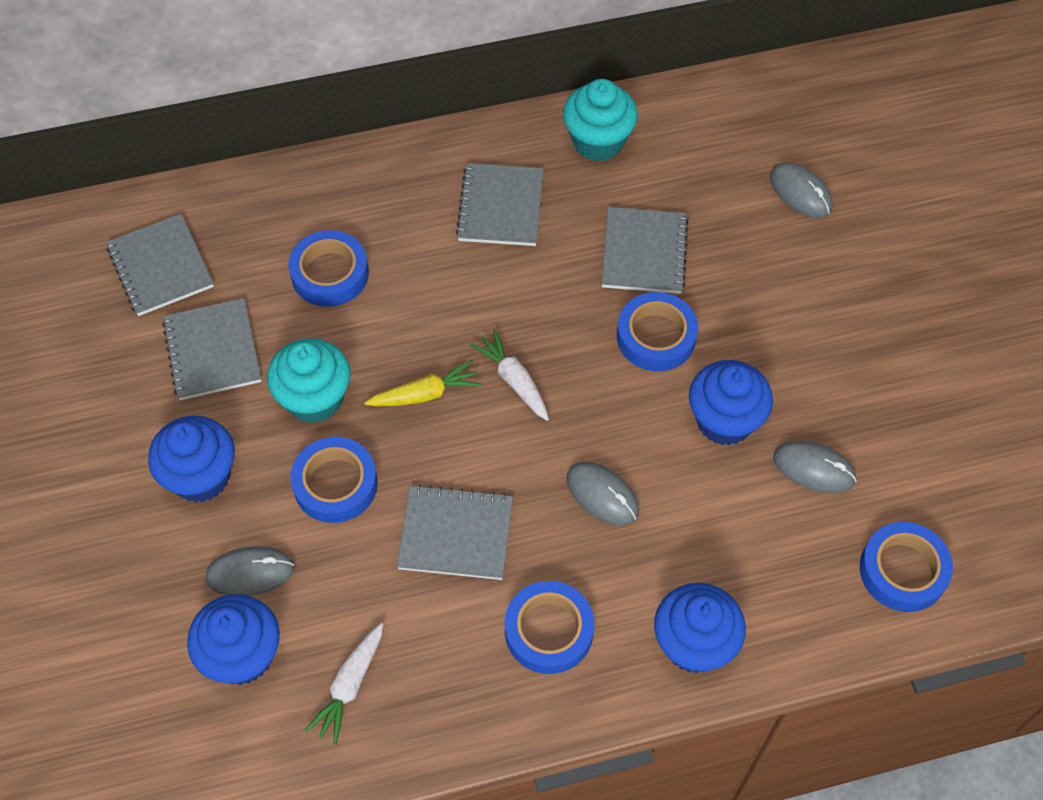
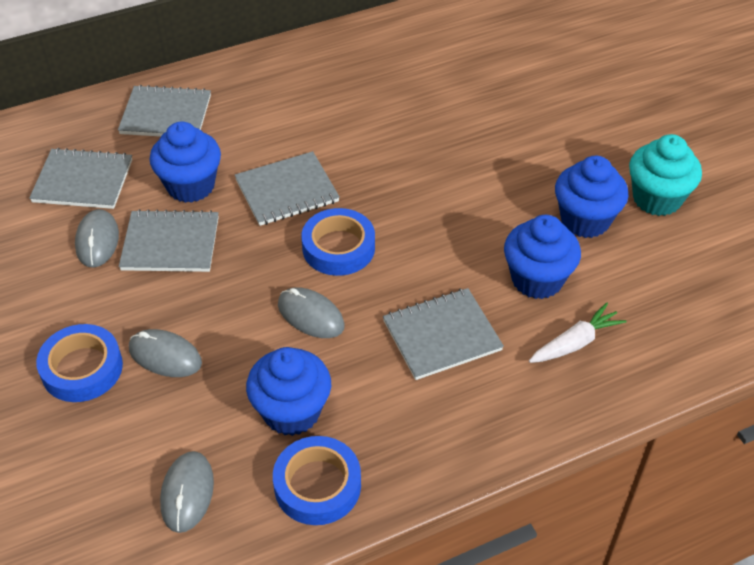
blue tape: 5 -> 3
turquoise cupcake: 2 -> 1
white carrot: 2 -> 1
yellow carrot: 1 -> 0

